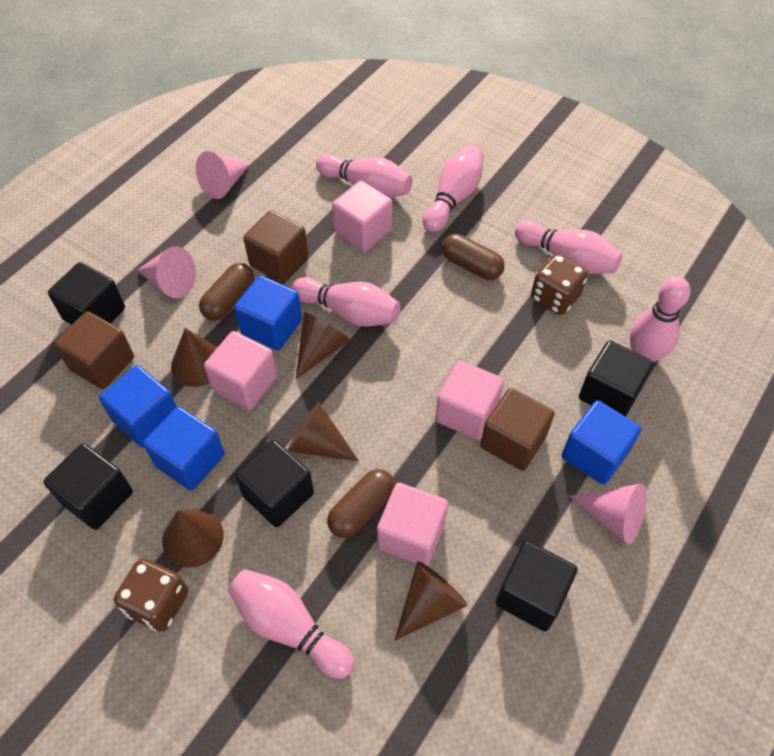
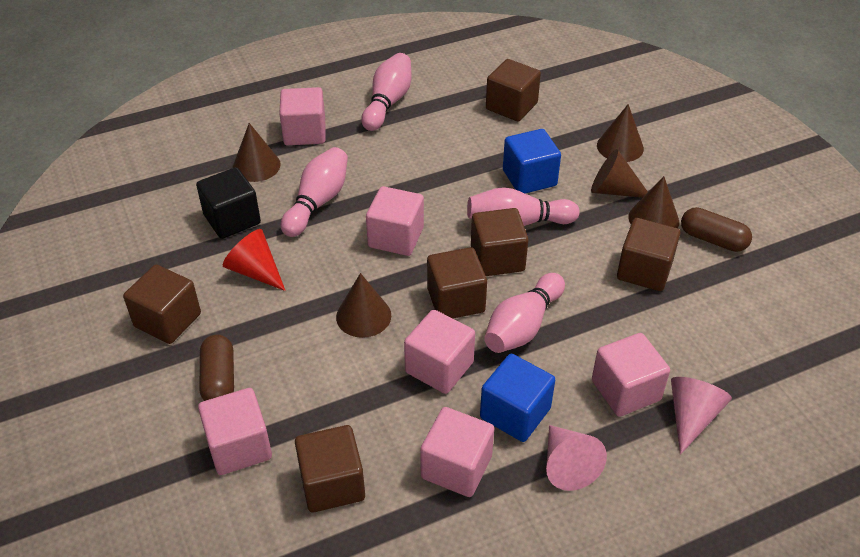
black cube: 5 -> 1
blue cube: 4 -> 2
brown capsule: 3 -> 2
brown cube: 3 -> 6
brown dice: 2 -> 0
pink bowling pin: 6 -> 4
pink cone: 3 -> 2
pink cube: 4 -> 6
red cone: 0 -> 1

